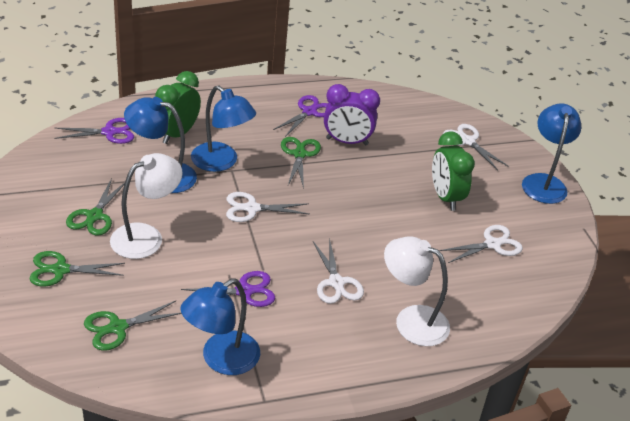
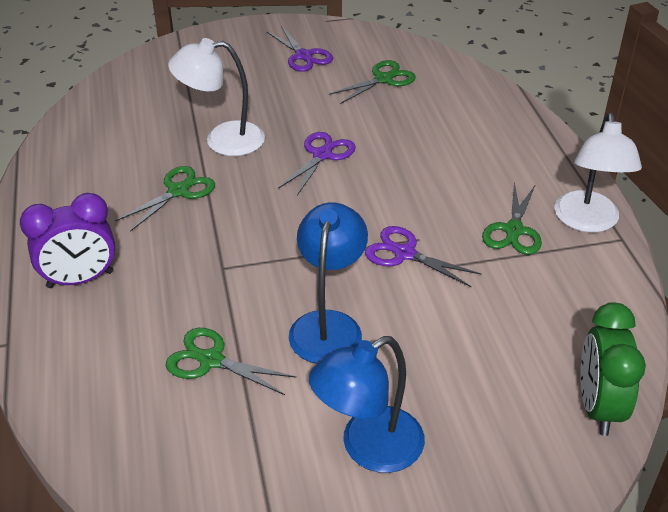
blue lamp: 4 -> 2
green clock: 2 -> 1
white scissors: 4 -> 0

